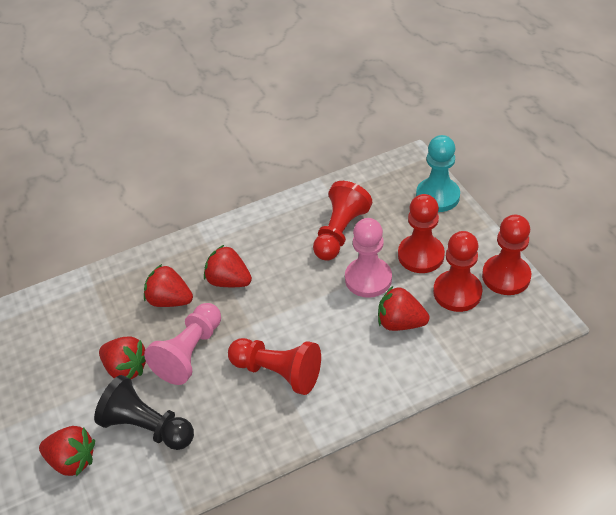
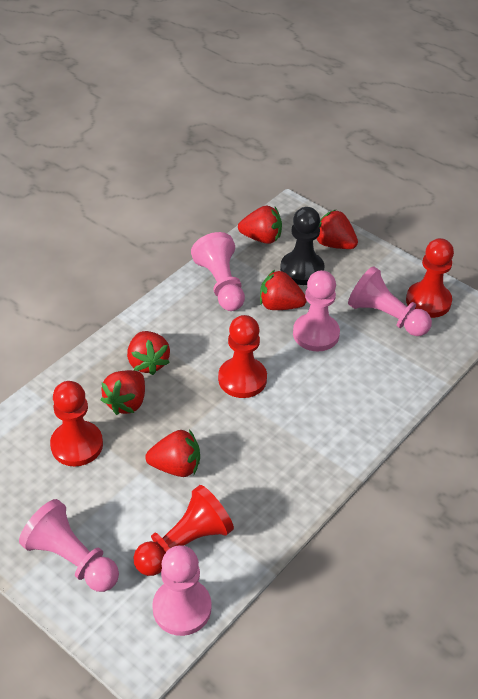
pink pawn: 2 -> 5
red pawn: 5 -> 4
red strawberry: 5 -> 6
turquoise pawn: 1 -> 0

